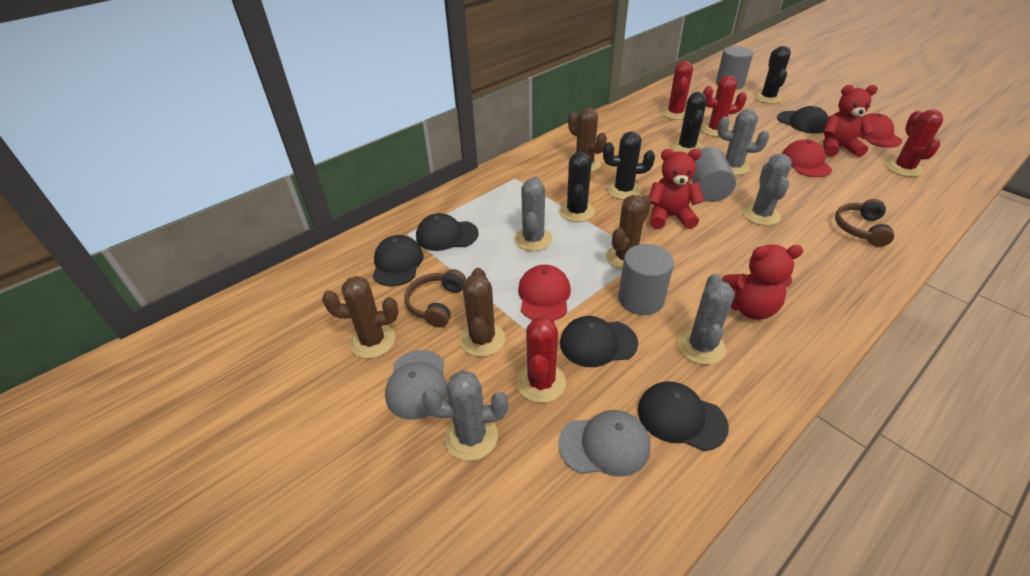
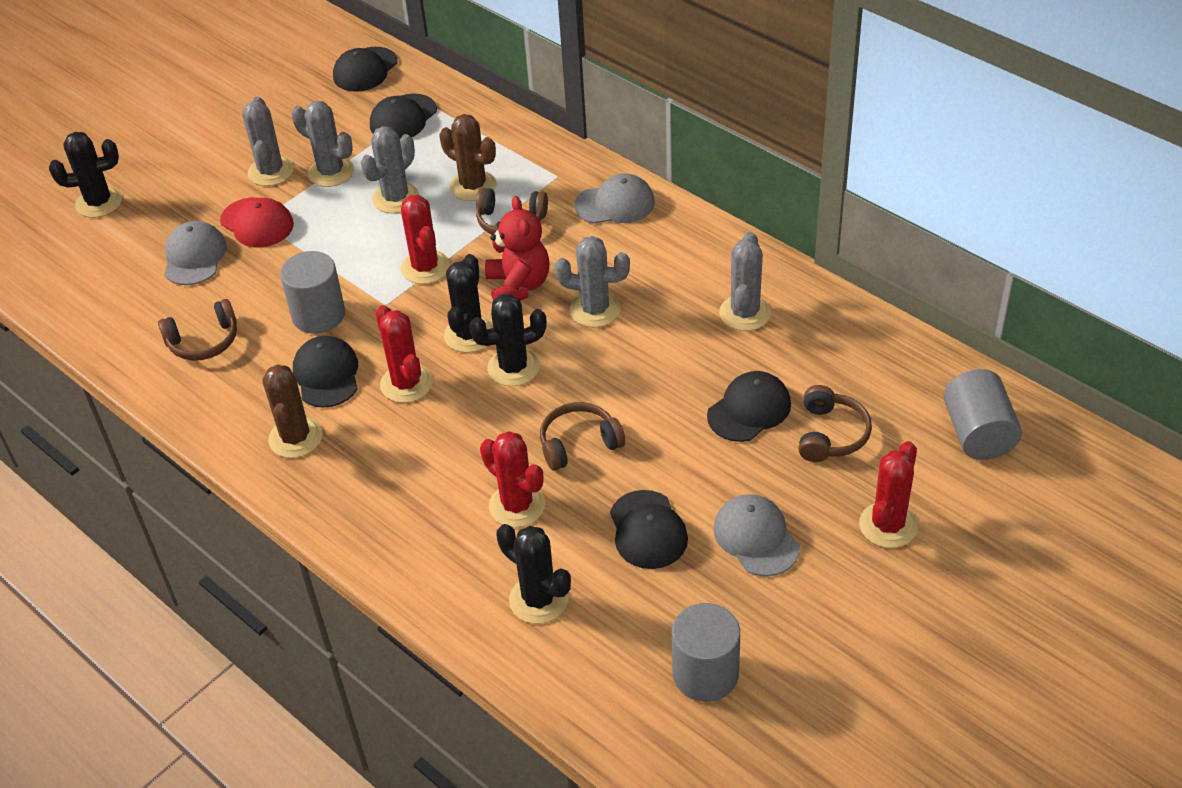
brown cactus: 4 -> 2
brown headphones: 2 -> 4
grey cap: 2 -> 3
red cap: 3 -> 1
red teddy bear: 3 -> 1

